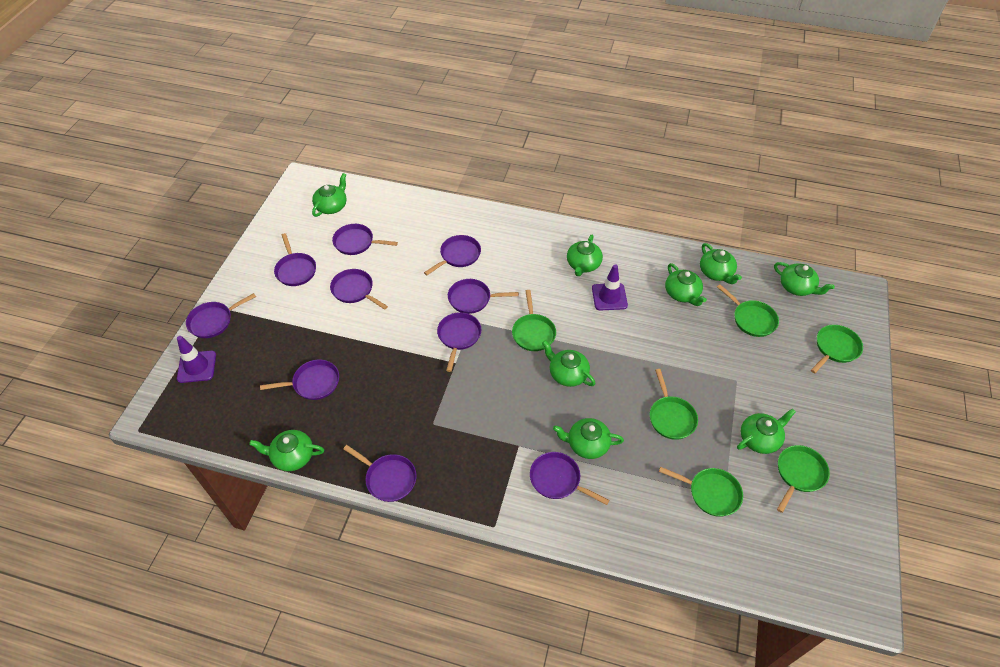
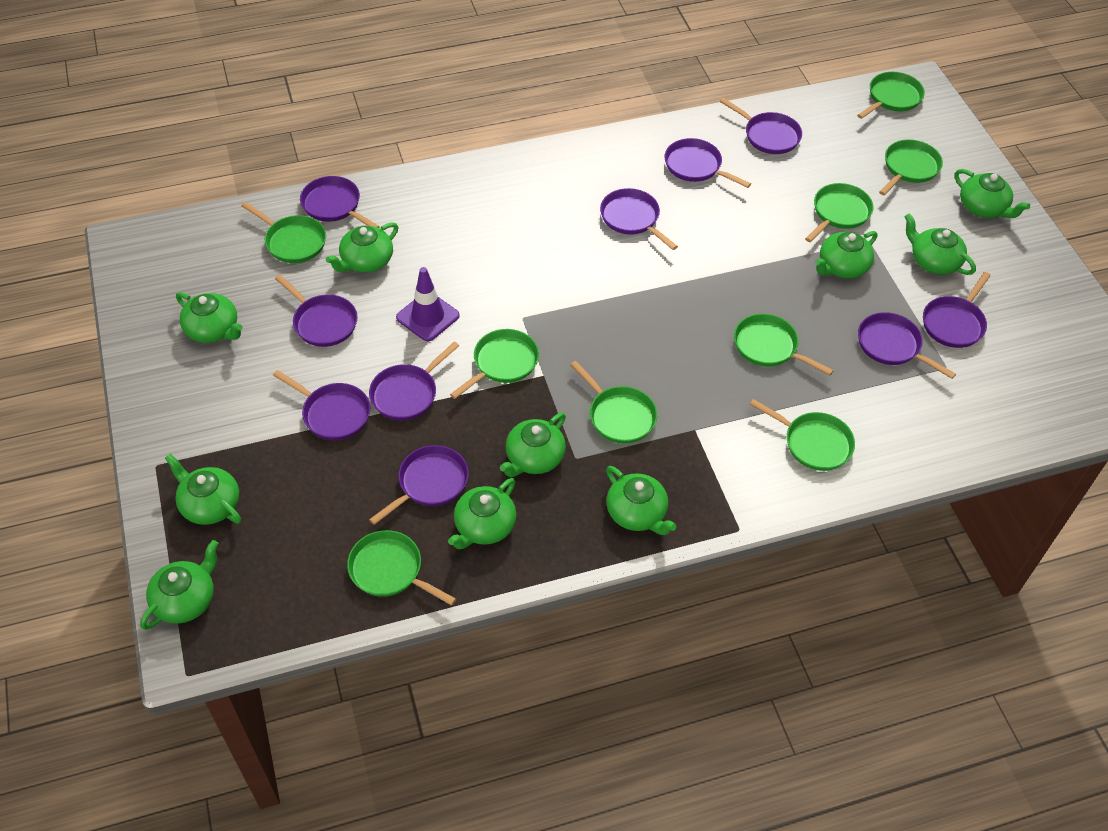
green pan: 6 -> 9
green teapot: 9 -> 10
purple traffic cone: 2 -> 1

